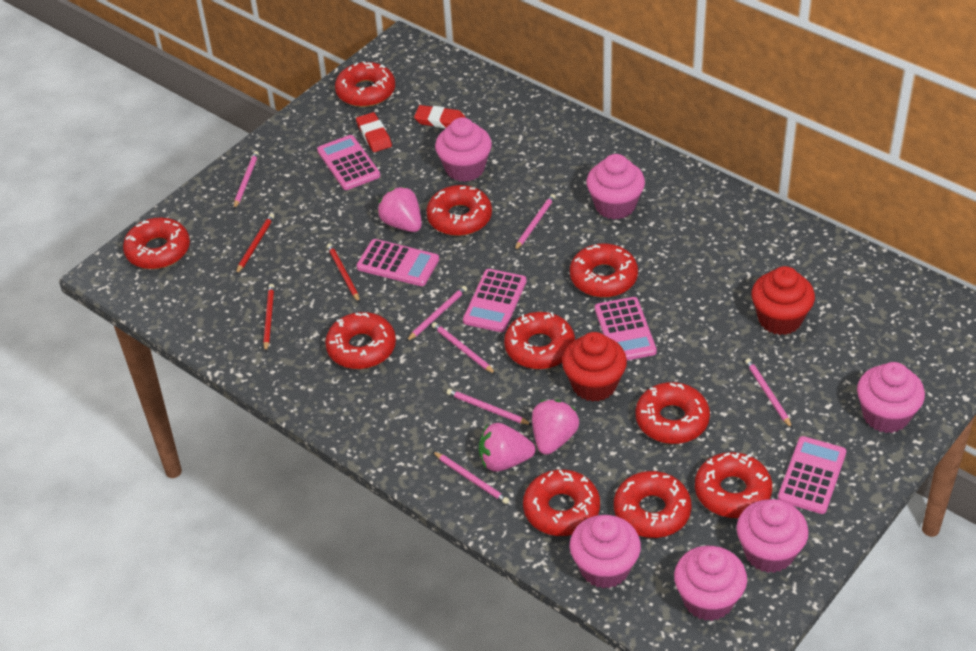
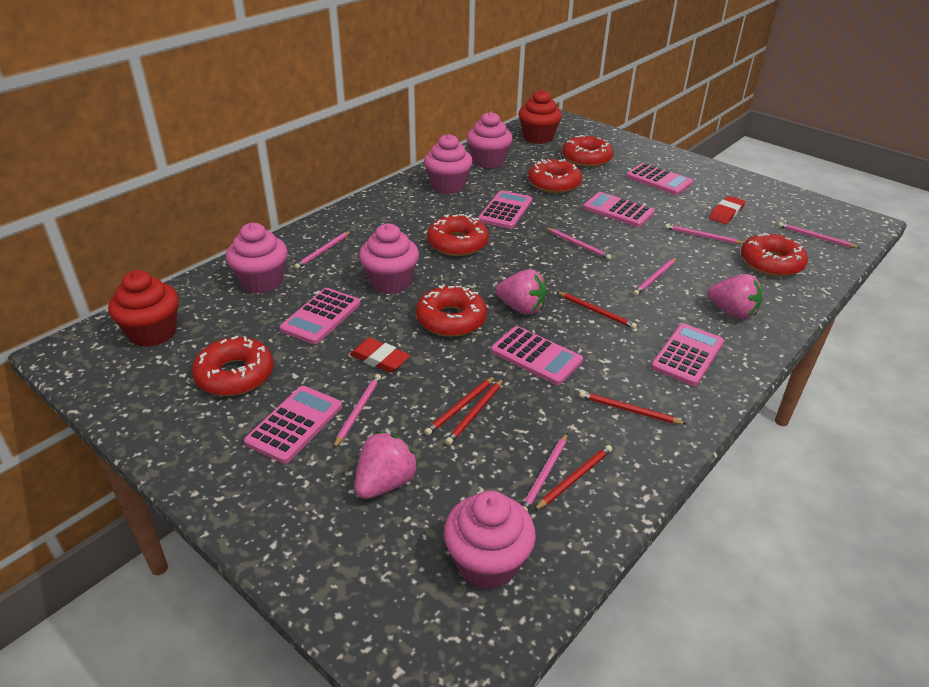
pink calculator: 5 -> 7
pink cupcake: 6 -> 5
red donut: 10 -> 6
red pencil: 3 -> 5

